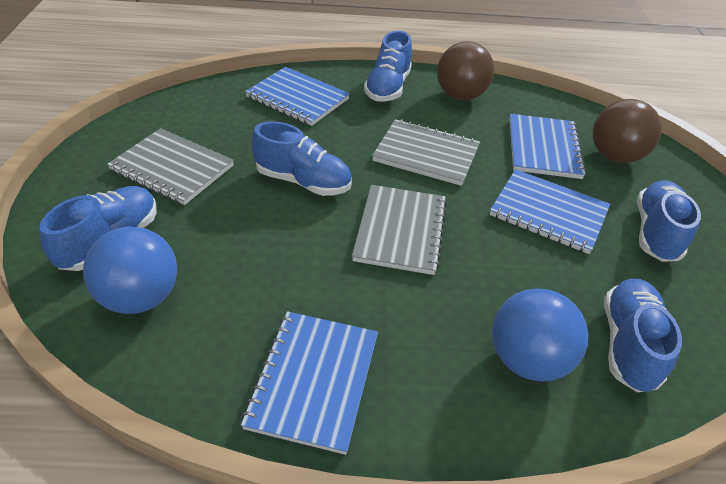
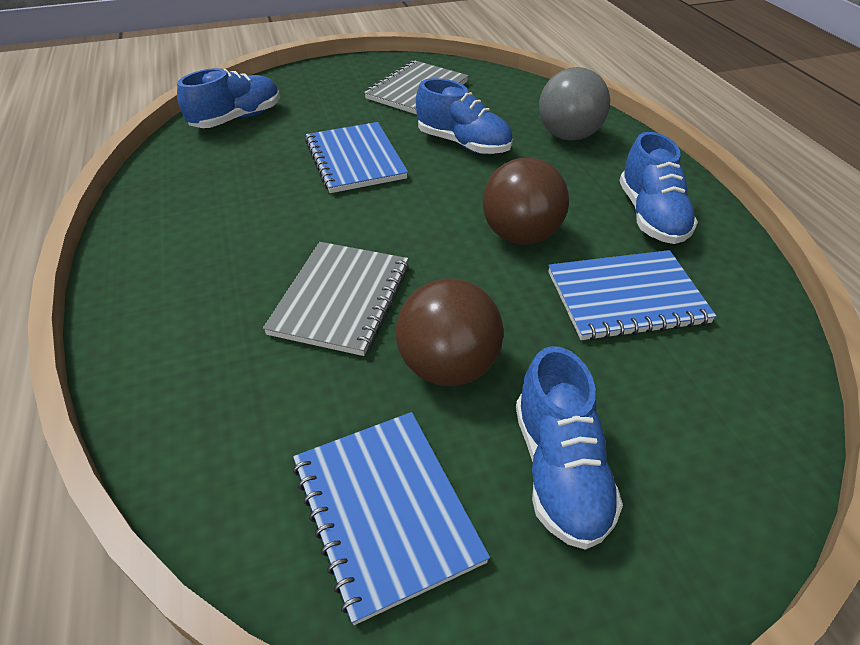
blue ball: 2 -> 0
blue notebook: 4 -> 3
blue shoe: 5 -> 4
grey ball: 0 -> 1
grey notebook: 3 -> 2

